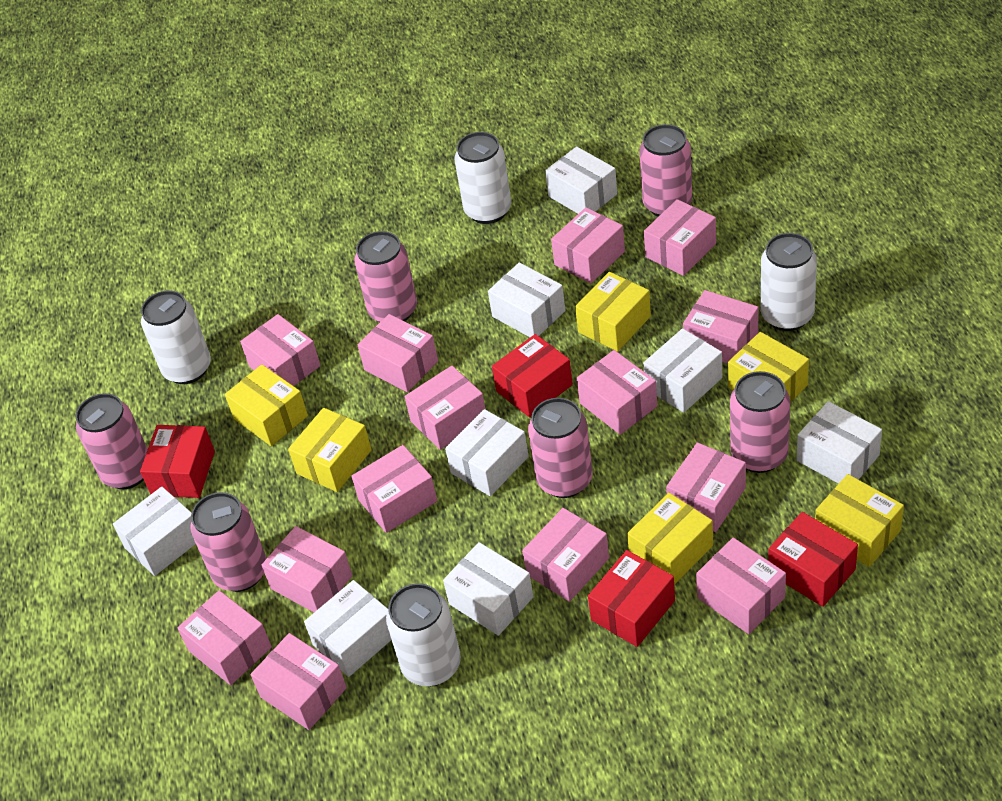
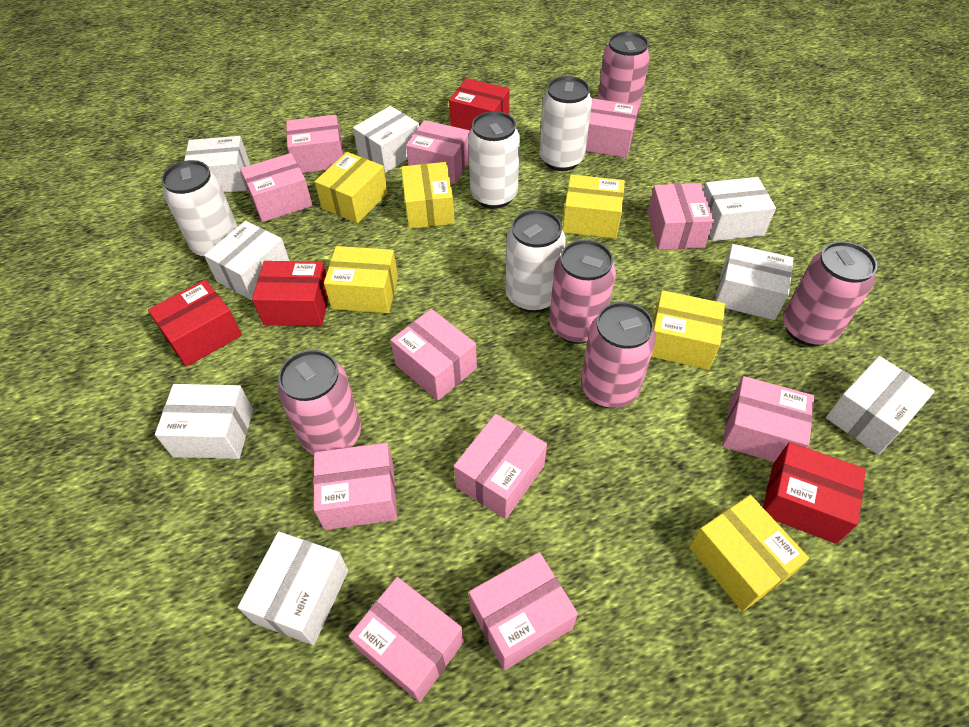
pink box: 14 -> 11
pink can: 6 -> 5

